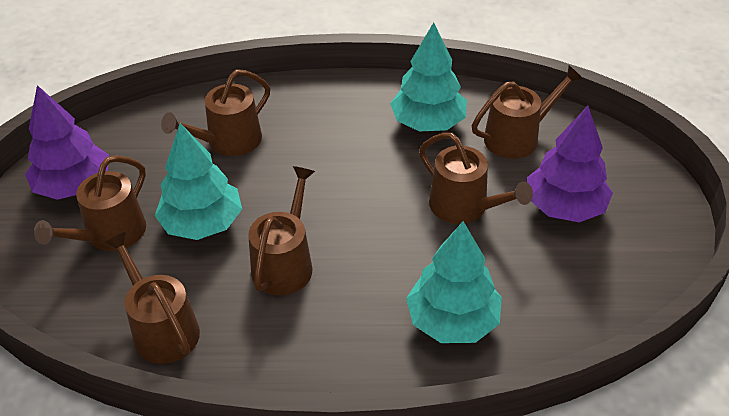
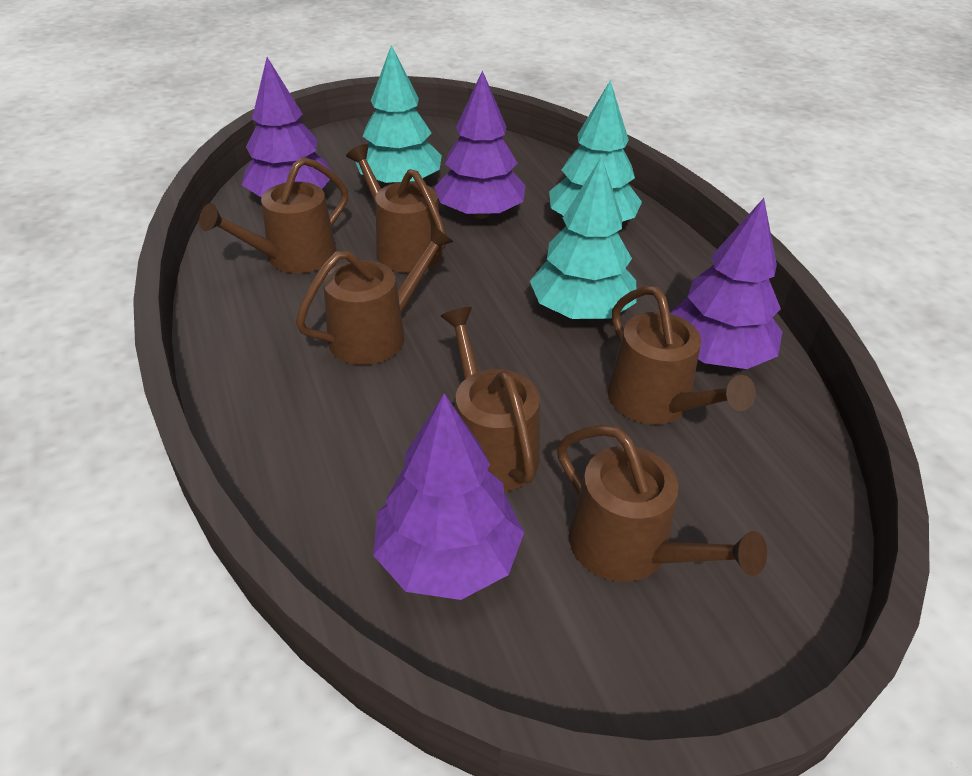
purple tree: 2 -> 4

